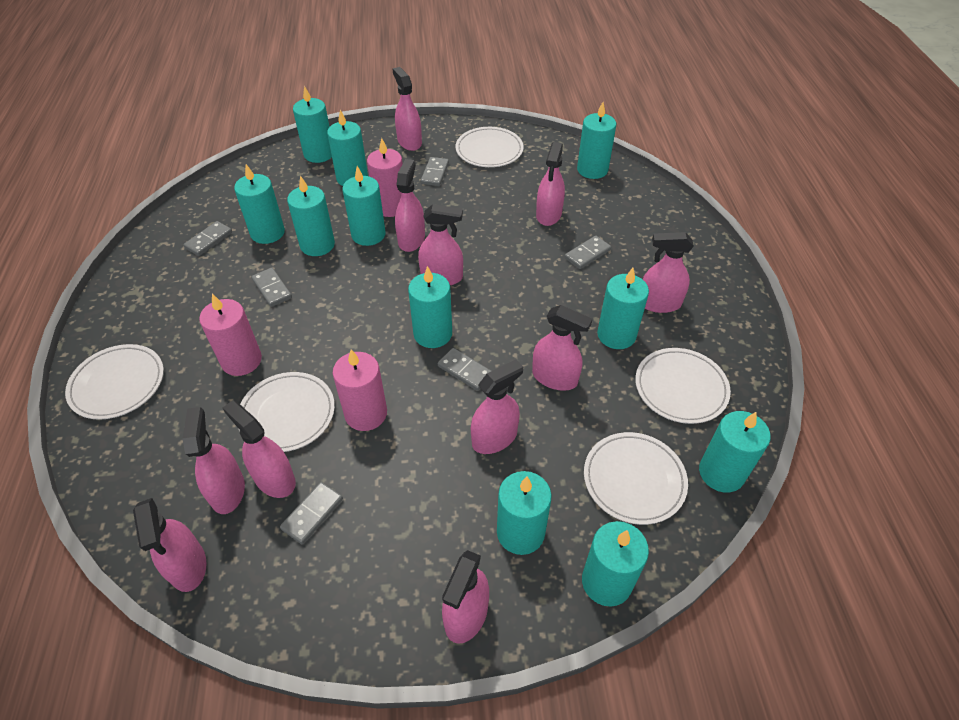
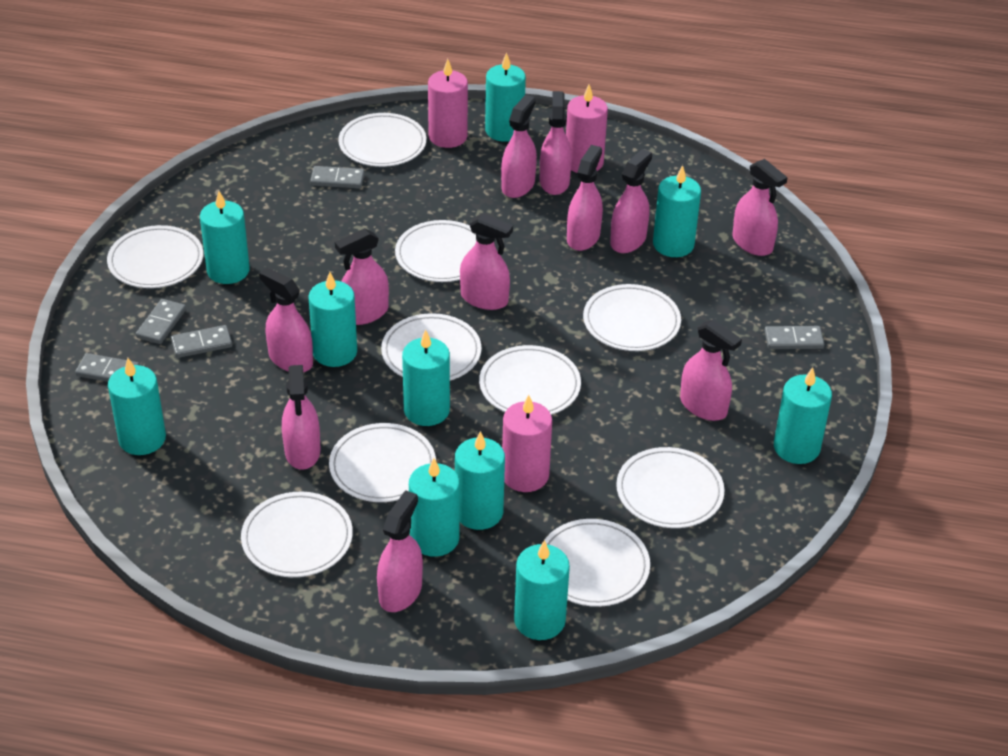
grey domino: 6 -> 5
turquoise candle: 11 -> 10
white plate: 5 -> 10

